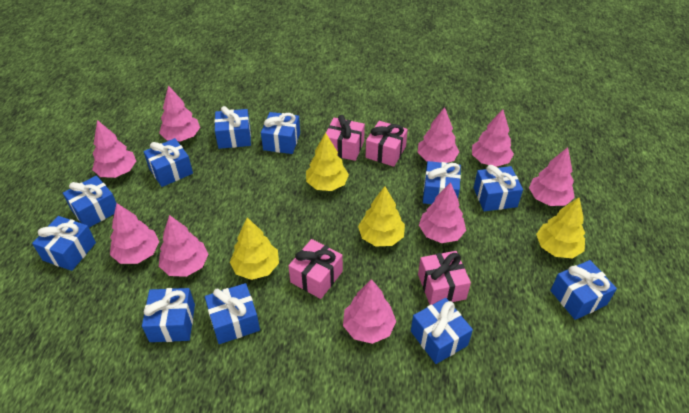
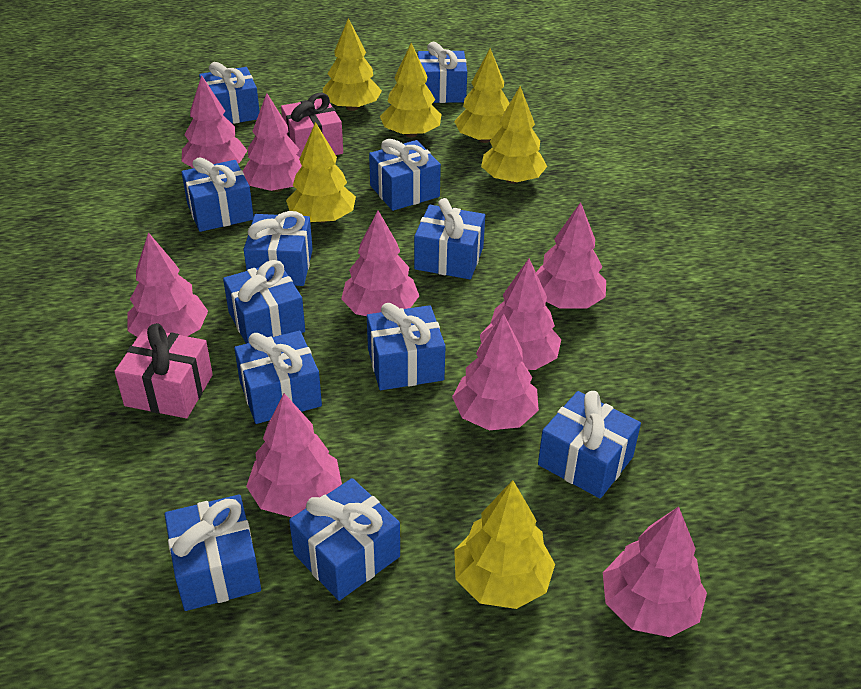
blue gift: 11 -> 12
pink gift: 4 -> 2
yellow tree: 4 -> 6

